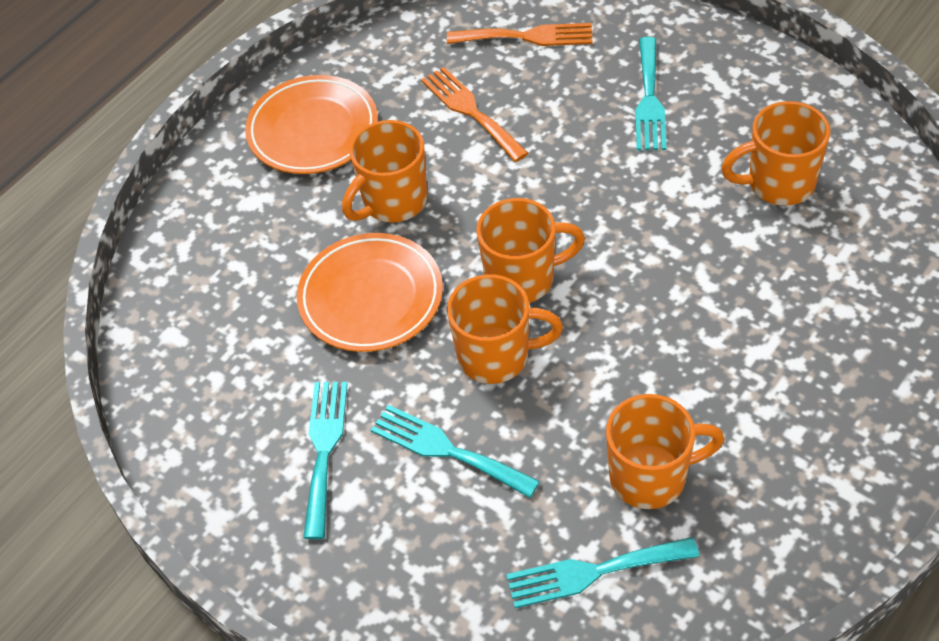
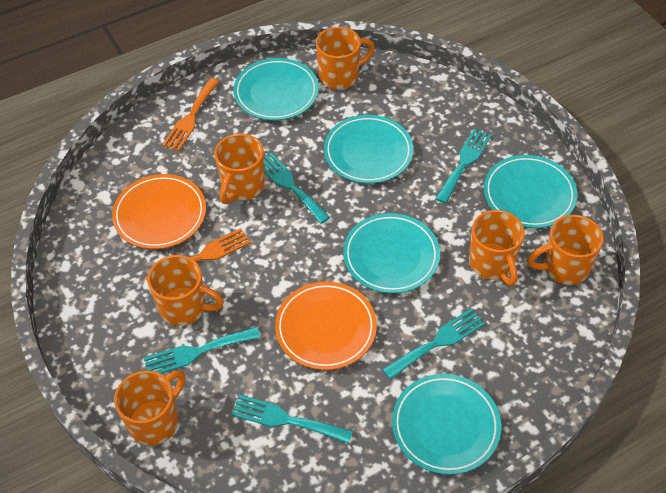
orange mug: 5 -> 6
turquoise fork: 4 -> 5
turquoise plate: 0 -> 5

